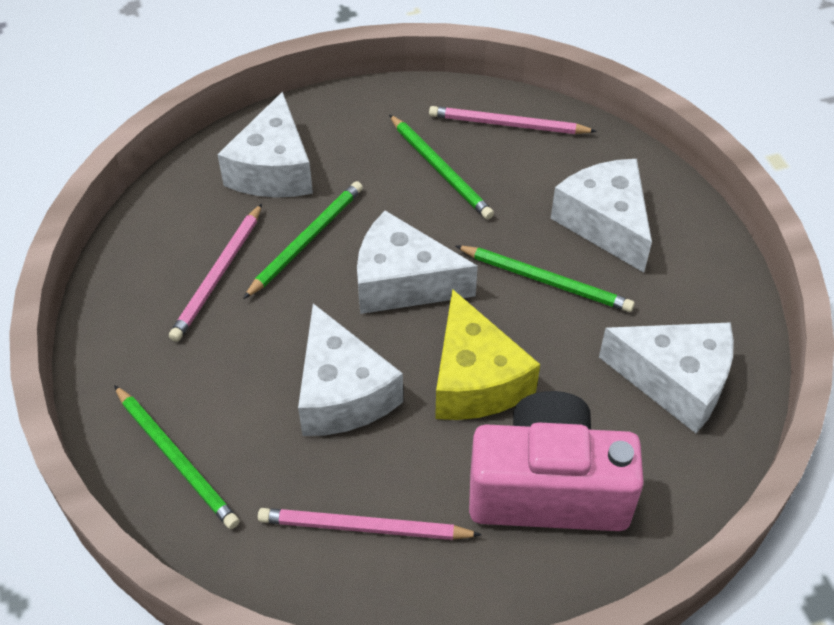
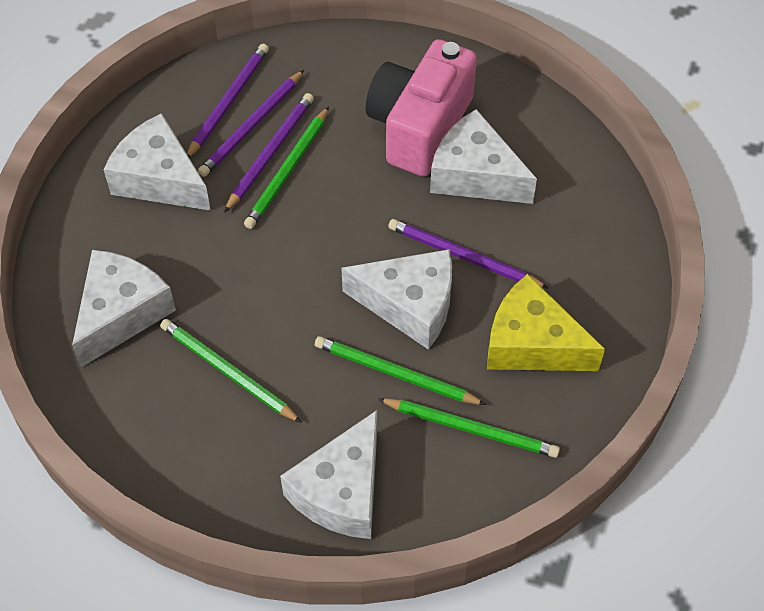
pink pencil: 3 -> 0
purple pencil: 0 -> 4

